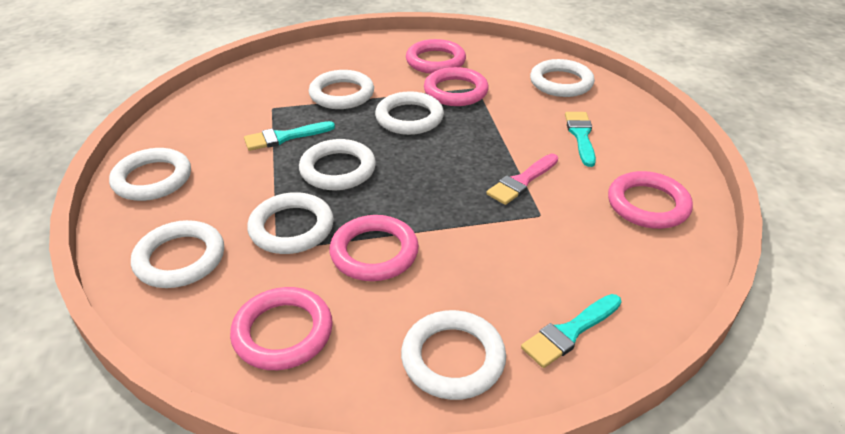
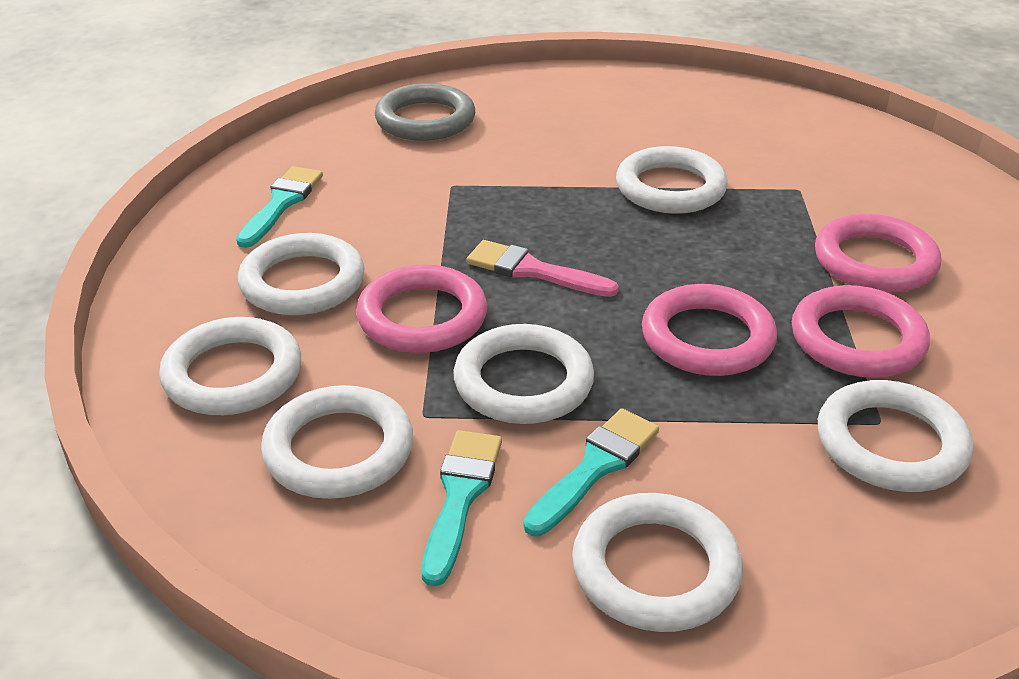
grey ring: 0 -> 1
pink ring: 5 -> 4
white ring: 8 -> 7

